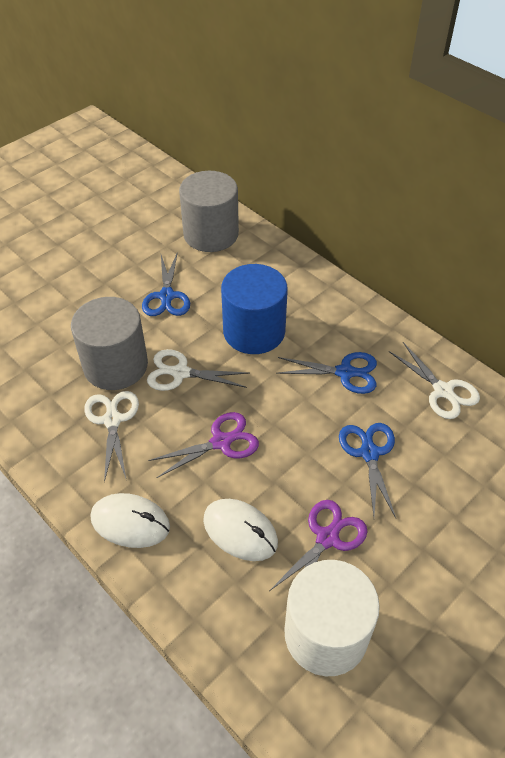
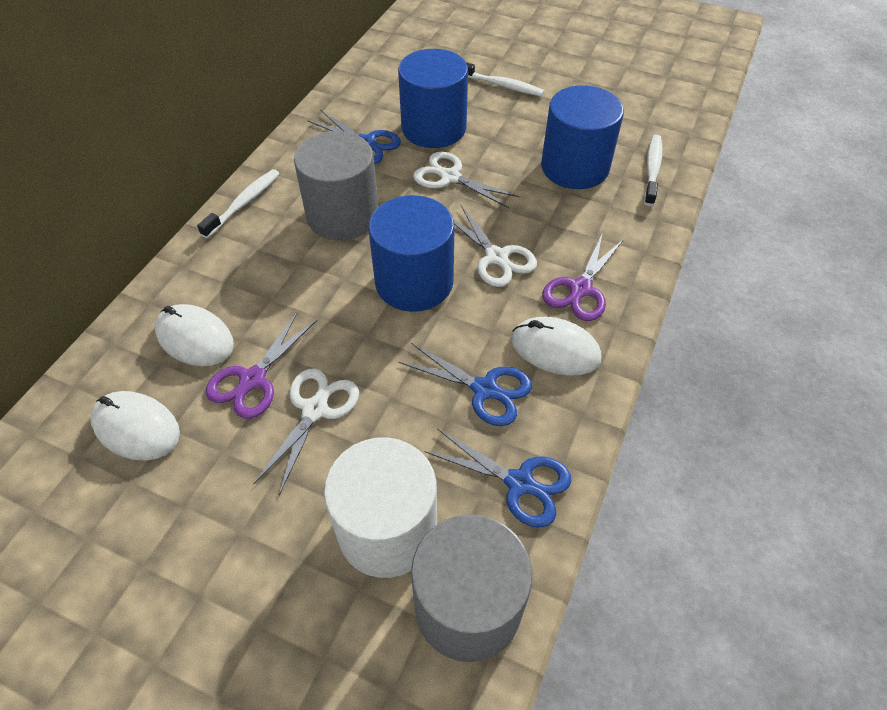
blue cylinder: 1 -> 3
white mouse: 2 -> 3
white toothbrush: 0 -> 3

